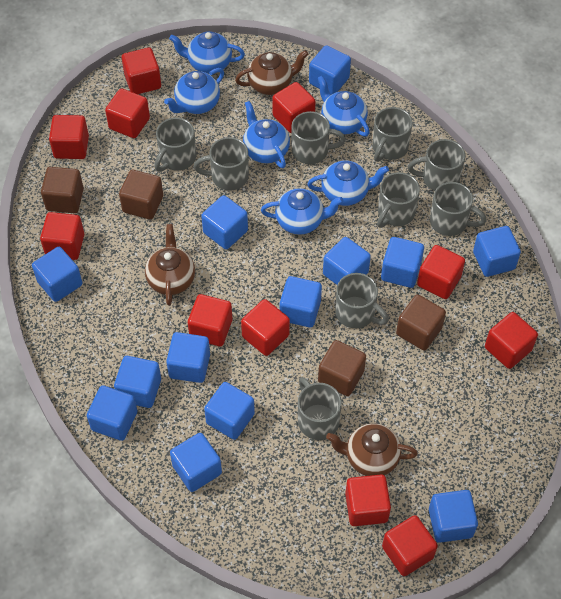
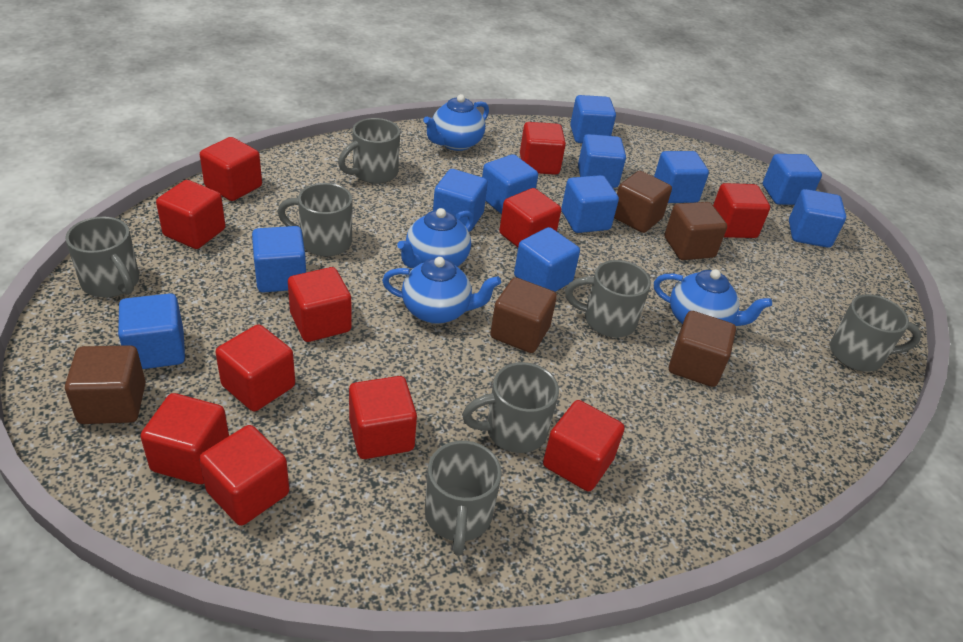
blue cube: 13 -> 11
blue teapot: 6 -> 4
brown cube: 4 -> 5
brown teapot: 3 -> 0
grey mug: 9 -> 7

